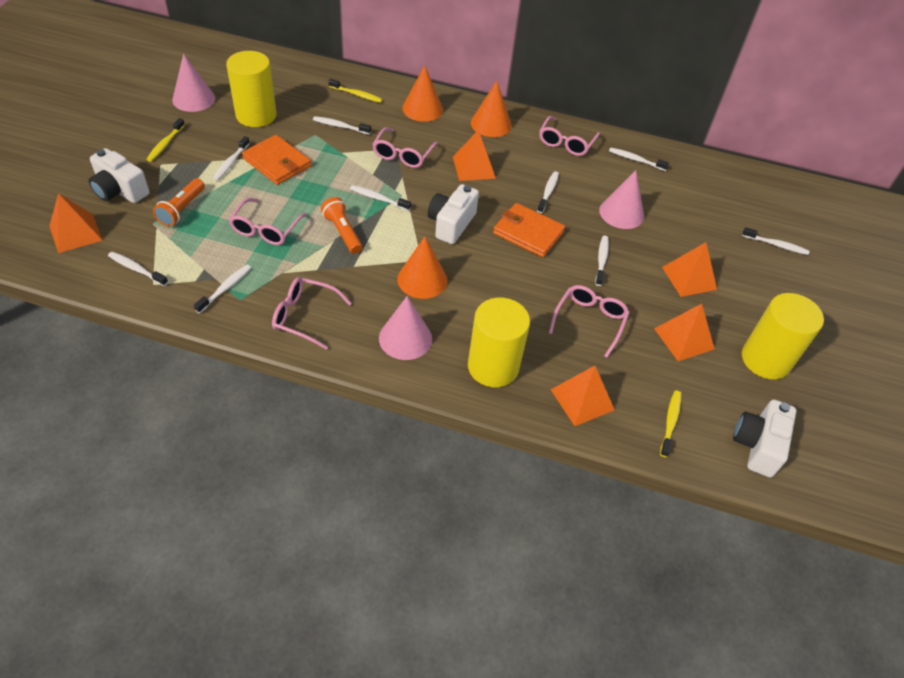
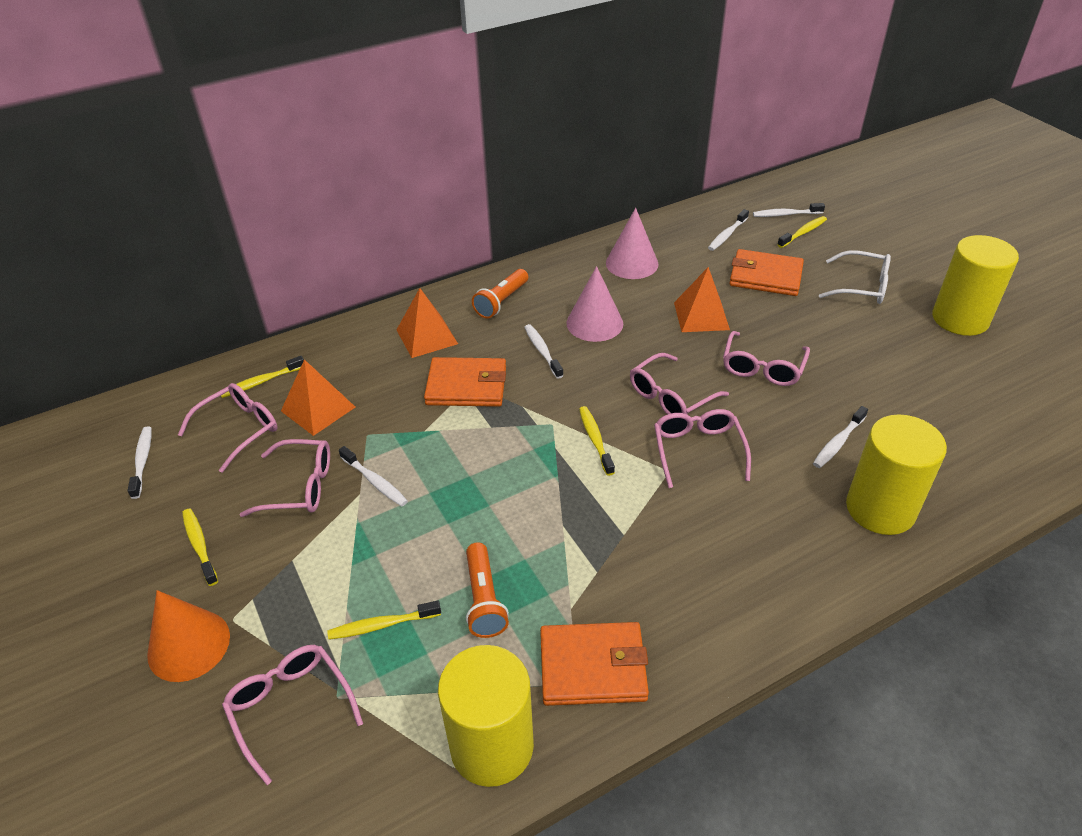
orange cone: 3 -> 1
orange pyramid: 5 -> 3
orange wallet: 2 -> 3
pink cone: 3 -> 2
pink glasses: 5 -> 6
white camera: 3 -> 0
white glasses: 0 -> 1
white toothbrush: 9 -> 6
yellow toothbrush: 3 -> 5

